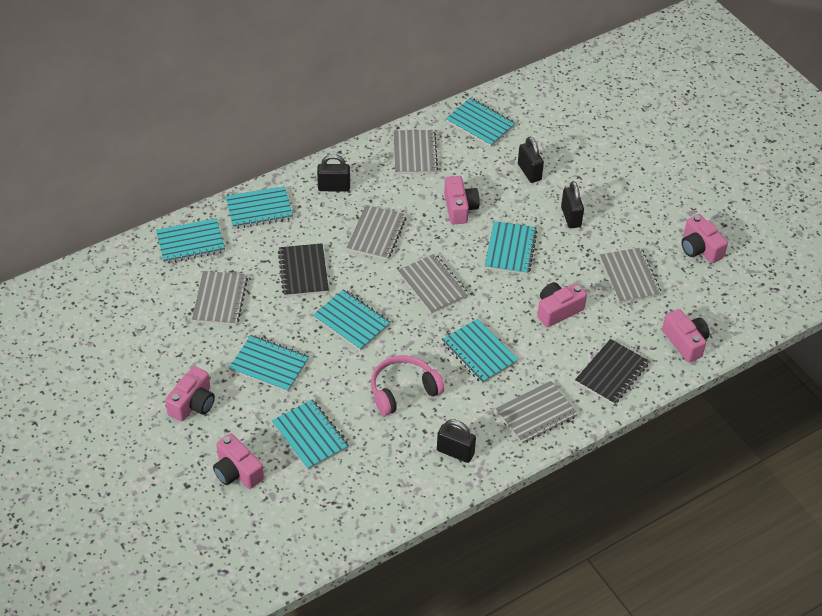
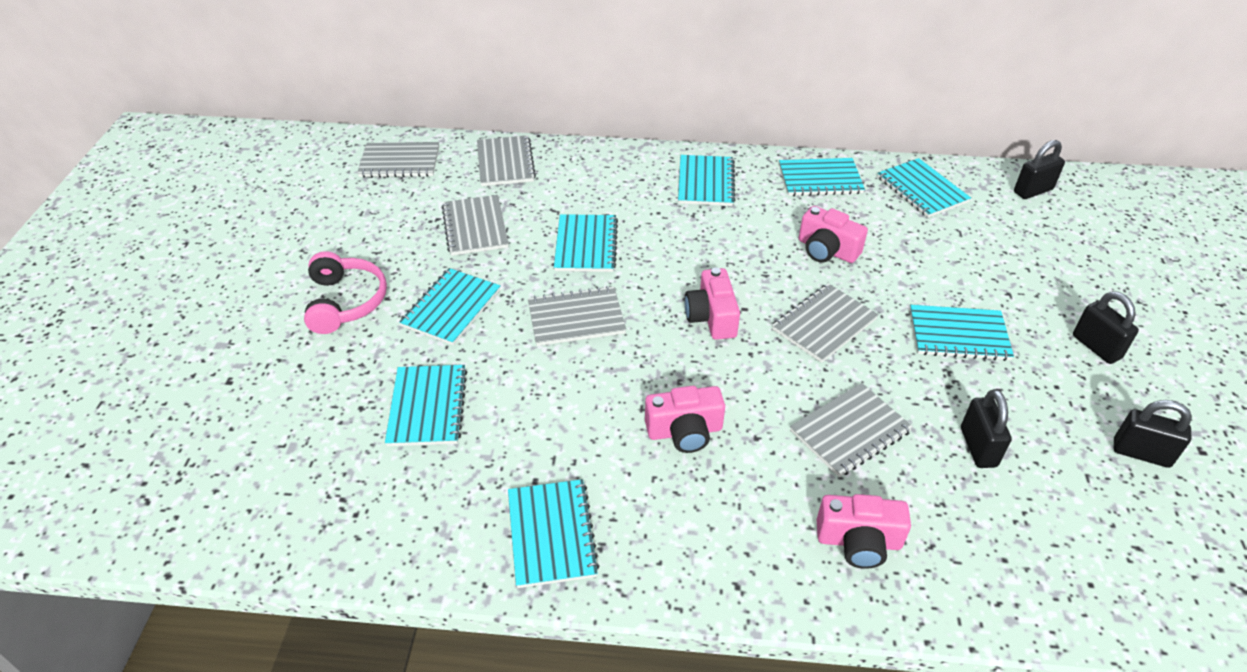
black notebook: 2 -> 0
pink camera: 6 -> 4

